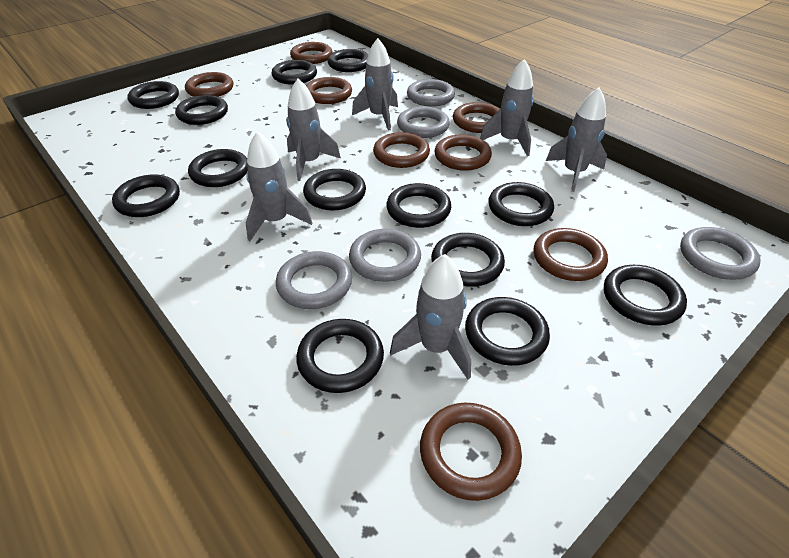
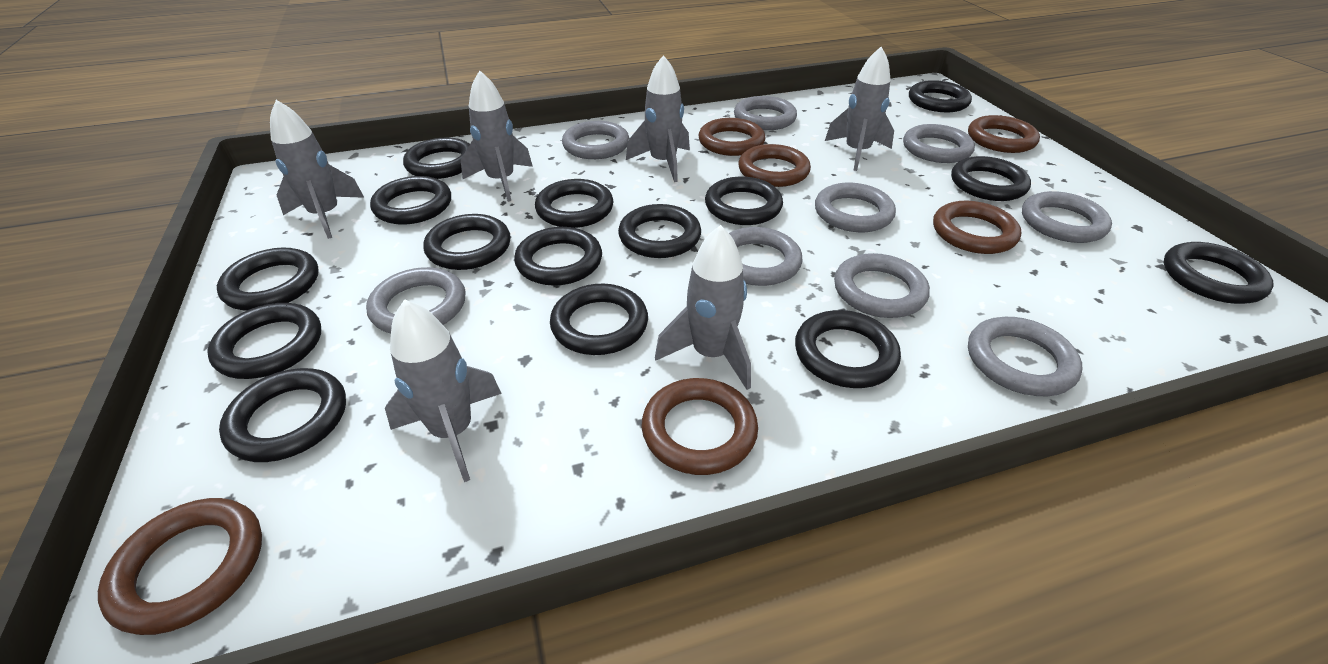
black ring: 13 -> 15
brown ring: 8 -> 6
grey ring: 5 -> 9

